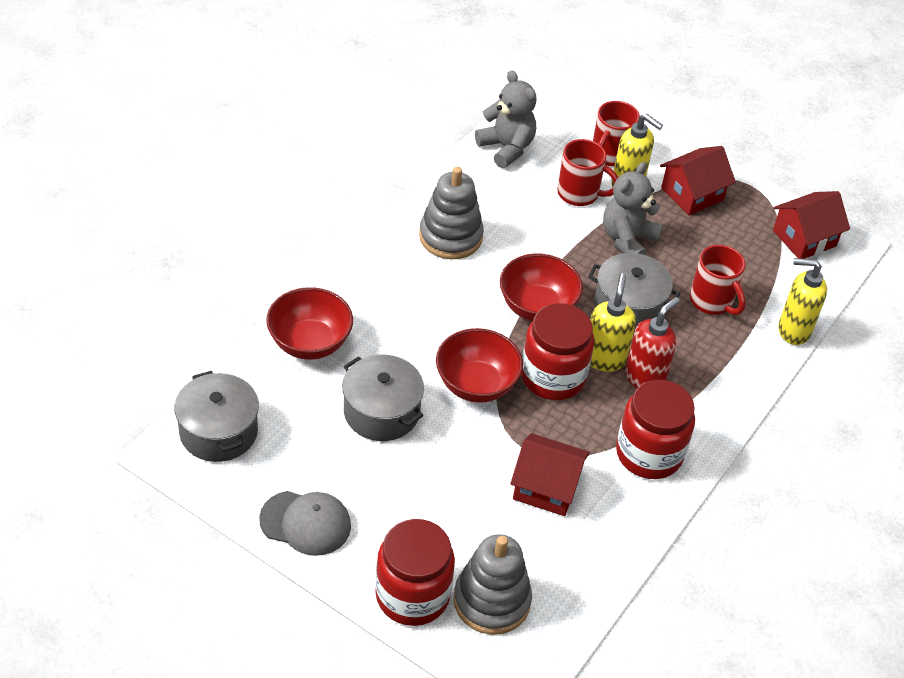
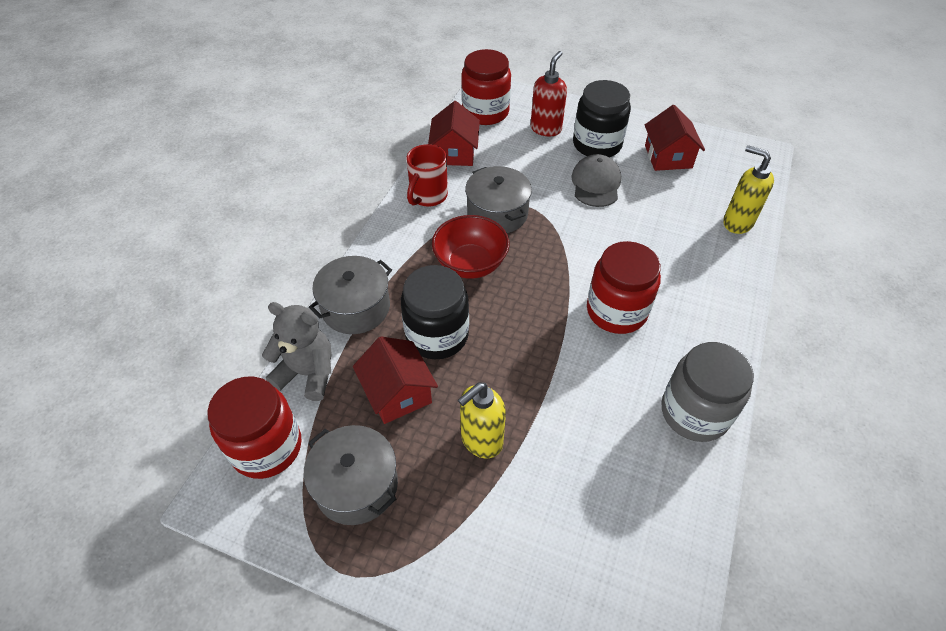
black jar: 0 -> 2
grey jar: 0 -> 1
grey stacking toy: 2 -> 0
grey teddy bear: 2 -> 1
red bowl: 3 -> 1
red mug: 3 -> 1
yellow soap dispenser: 3 -> 2

